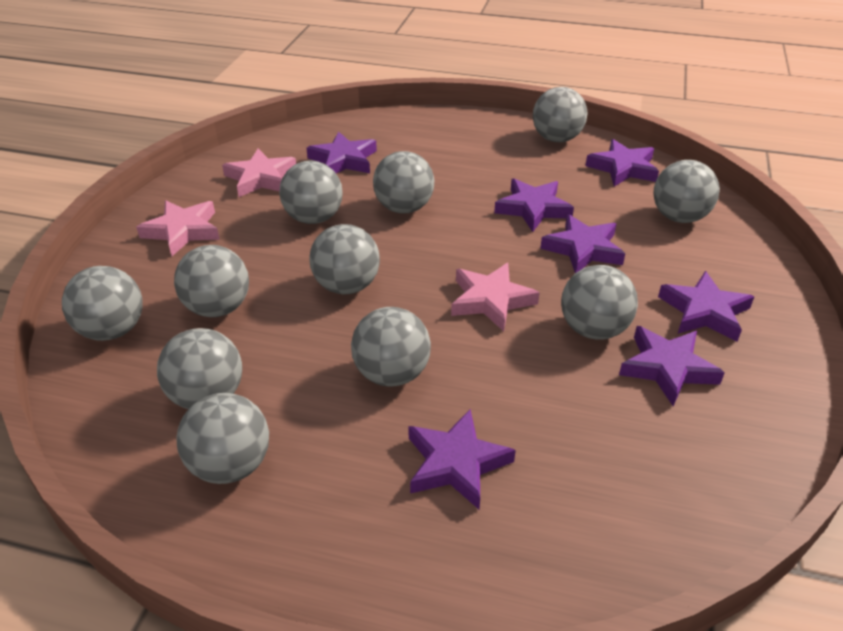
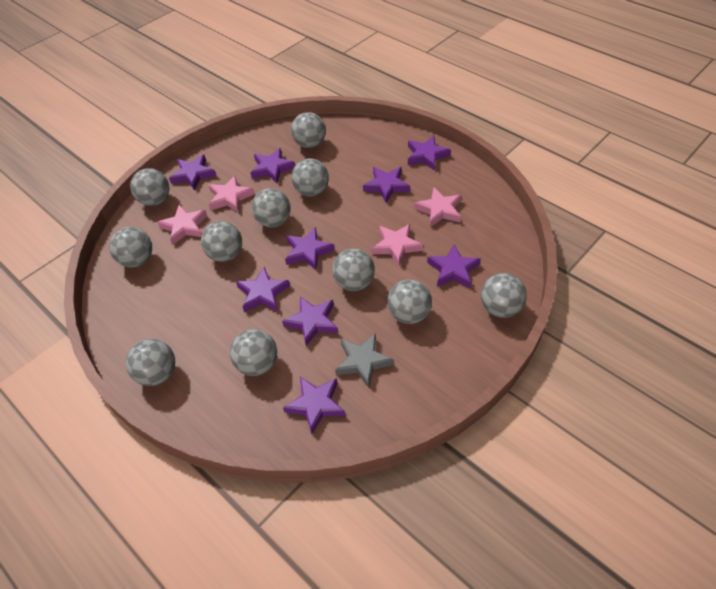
grey star: 0 -> 1
pink star: 3 -> 4
purple star: 7 -> 9

